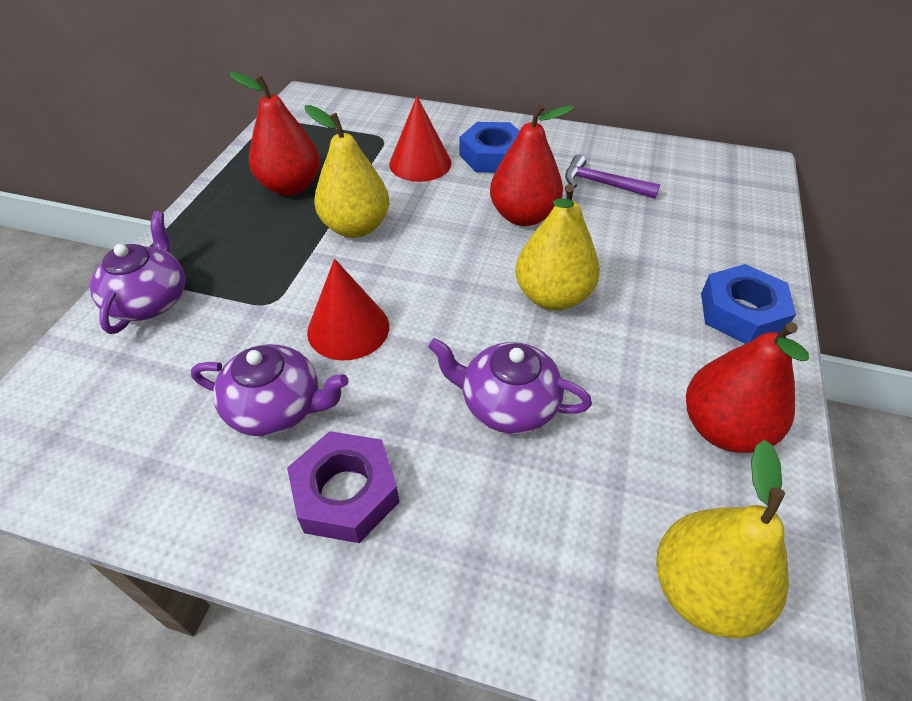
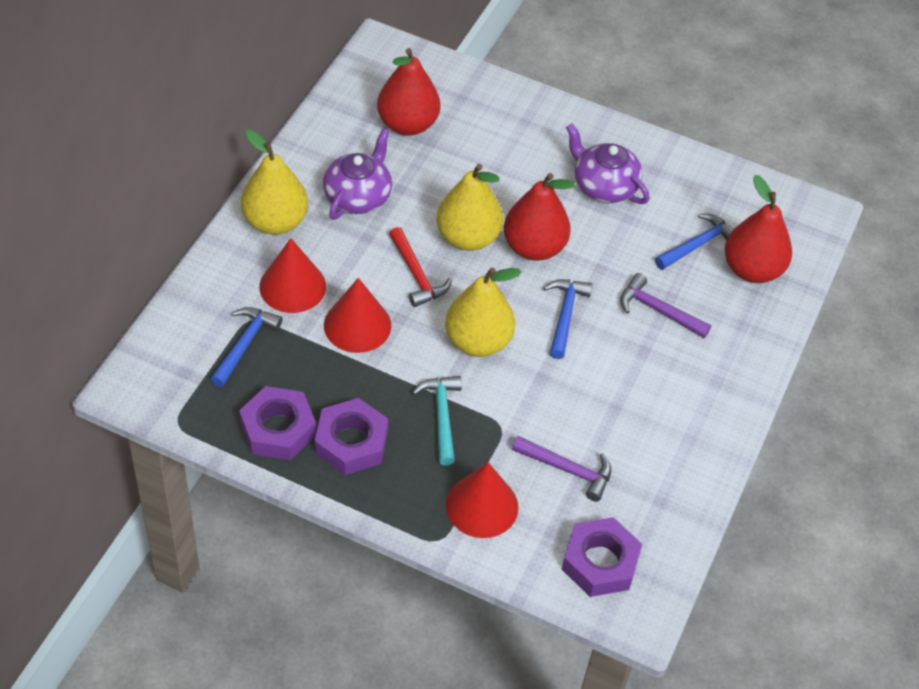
blue hammer: 0 -> 3
blue nut: 2 -> 0
purple hammer: 1 -> 2
purple nut: 1 -> 3
purple teapot: 3 -> 2
red cone: 2 -> 3
red hammer: 0 -> 1
turquoise hammer: 0 -> 1

